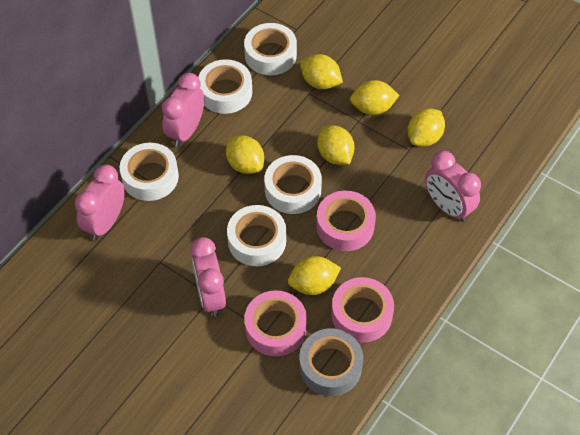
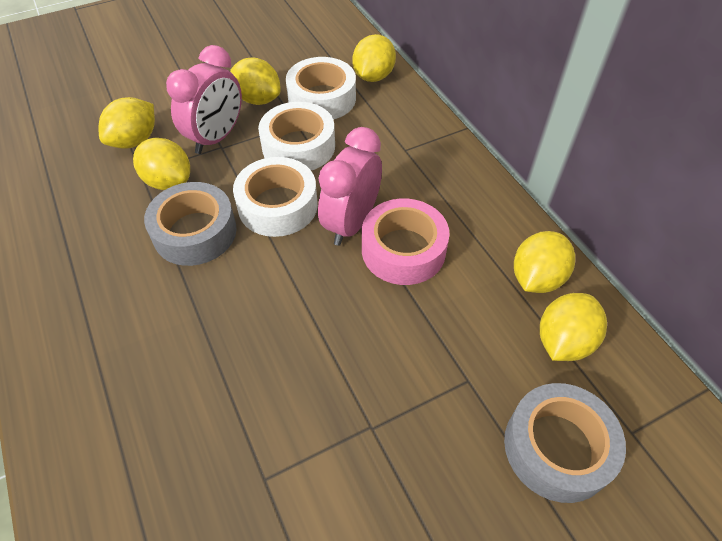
grey tape: 1 -> 2
pink clock: 4 -> 2
pink tape: 3 -> 1
white tape: 5 -> 3

